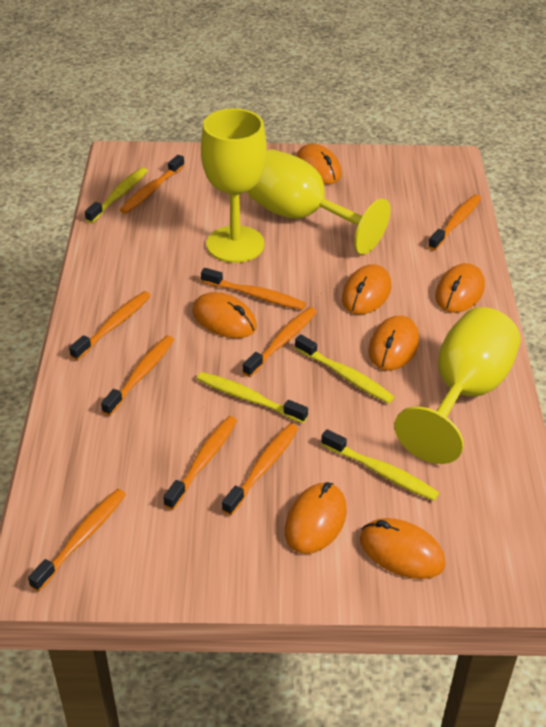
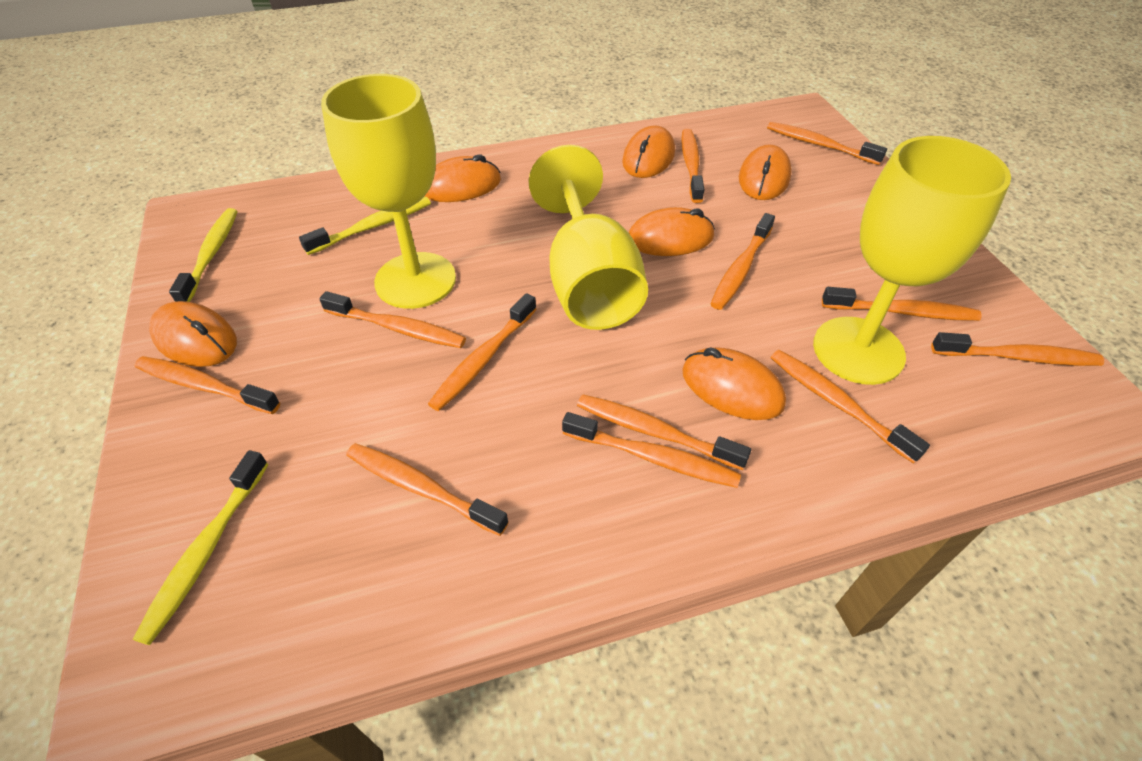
orange mouse: 7 -> 6
orange toothbrush: 9 -> 12
yellow toothbrush: 4 -> 3

